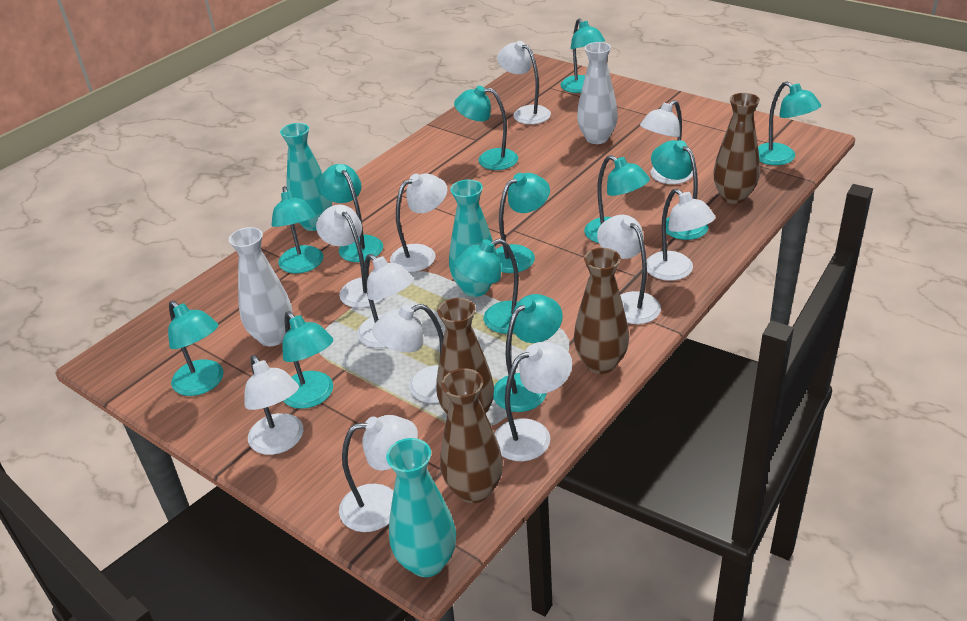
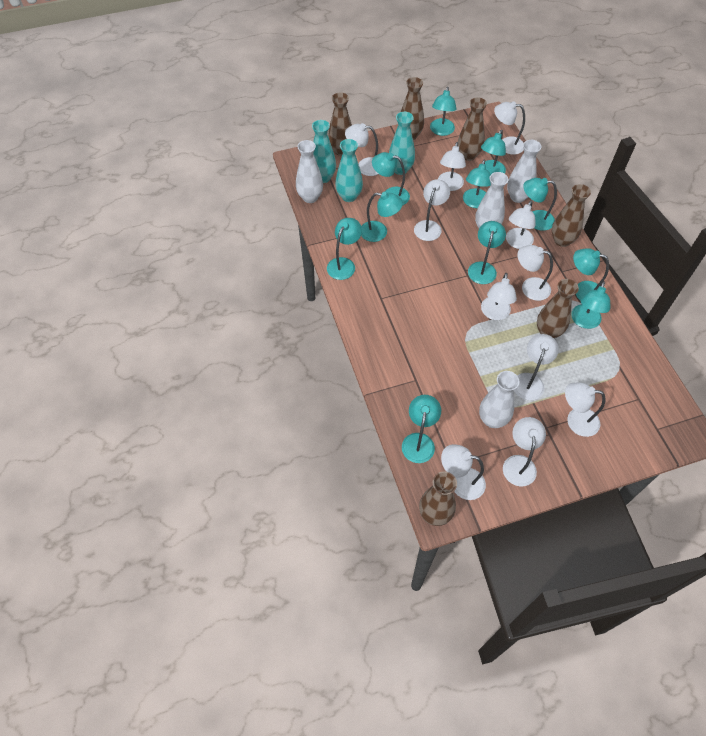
brown vase: 4 -> 6
turquoise lamp: 12 -> 11
white vase: 2 -> 4

